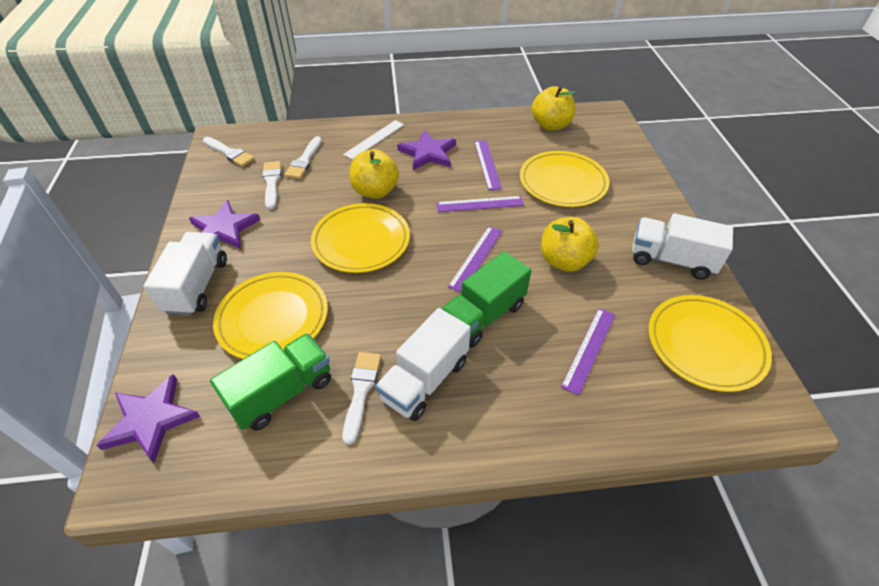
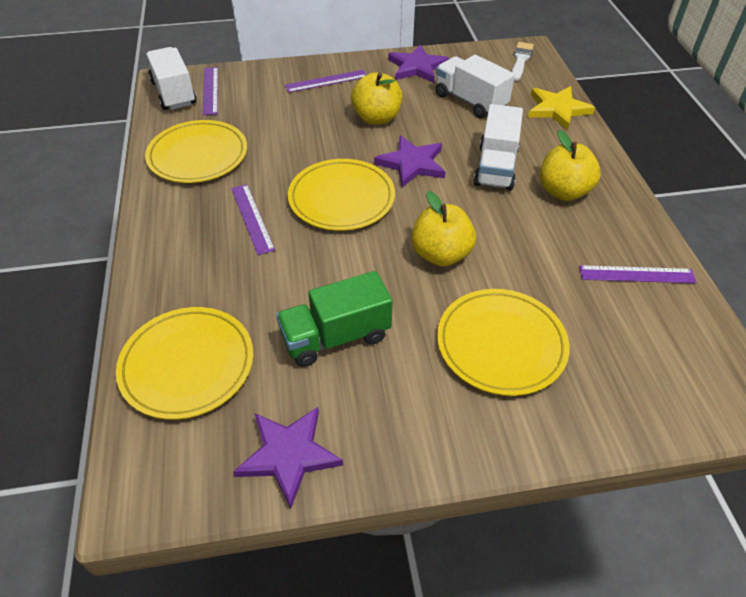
green truck: 2 -> 1
white brush: 4 -> 1
white ruler: 1 -> 0
yellow star: 0 -> 1

